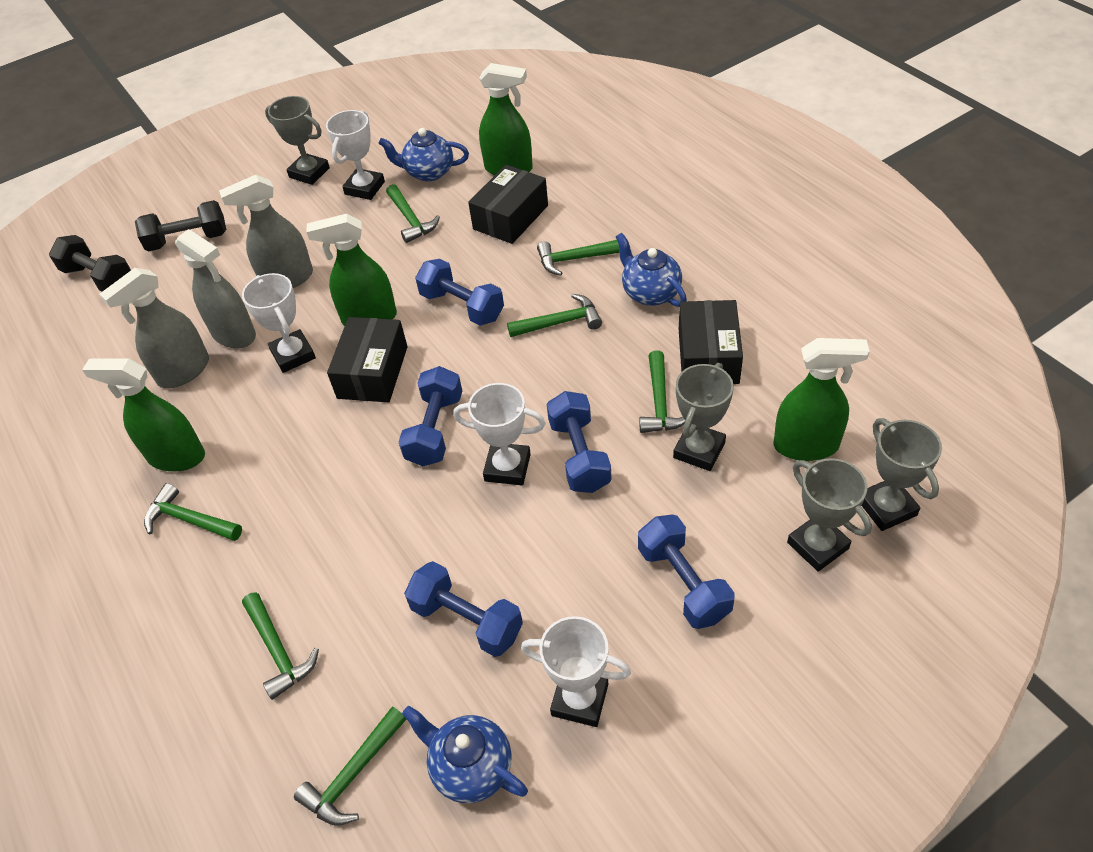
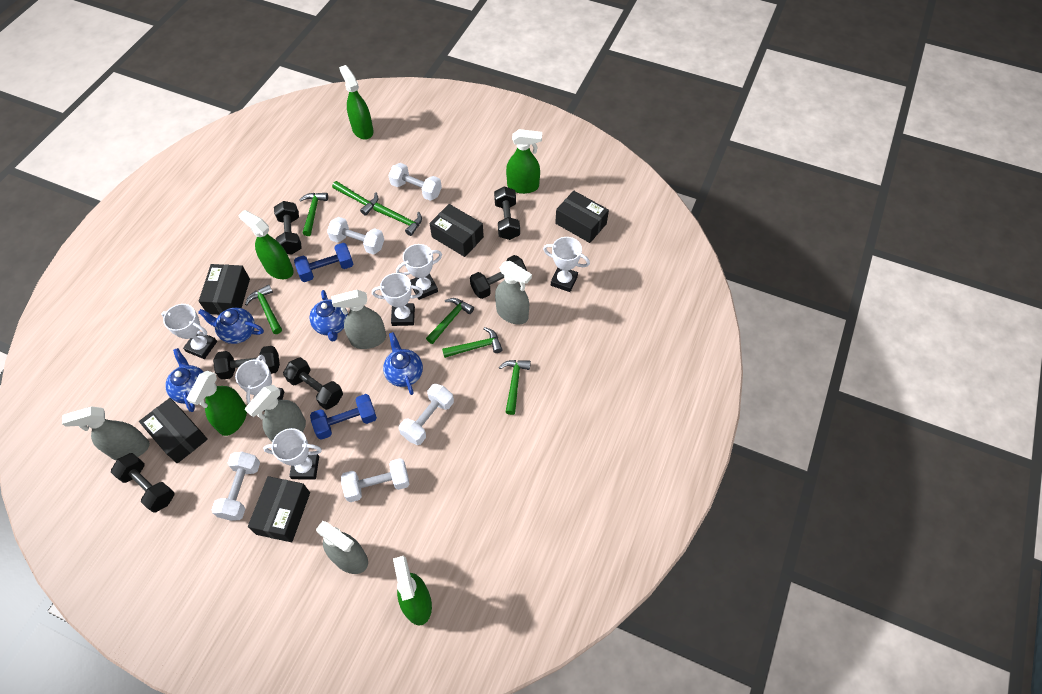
black box: 3 -> 5
black dumbbell: 2 -> 6
blue dumbbell: 5 -> 2
blue teapot: 3 -> 4
green spray bottle: 4 -> 5
grey spray bottle: 3 -> 5
grey trophy: 4 -> 0
white dumbbell: 0 -> 5
white trophy: 4 -> 6

